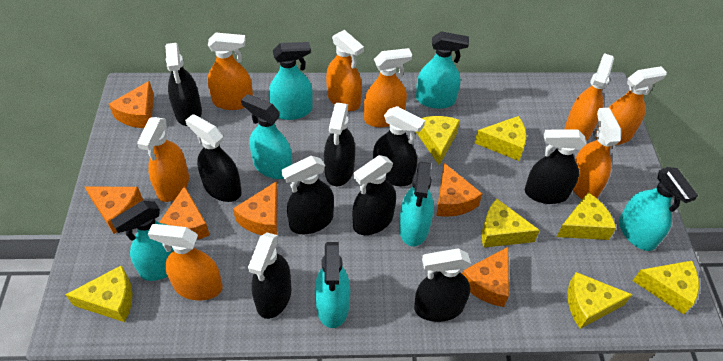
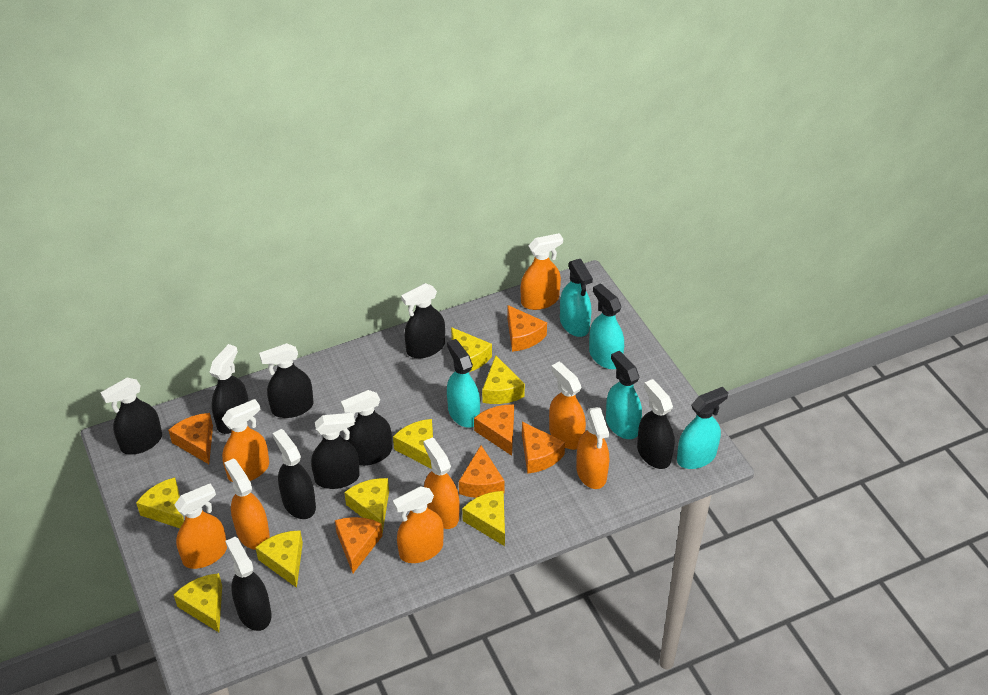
turquoise spray bottle: 7 -> 5
yellow cheese: 7 -> 8

